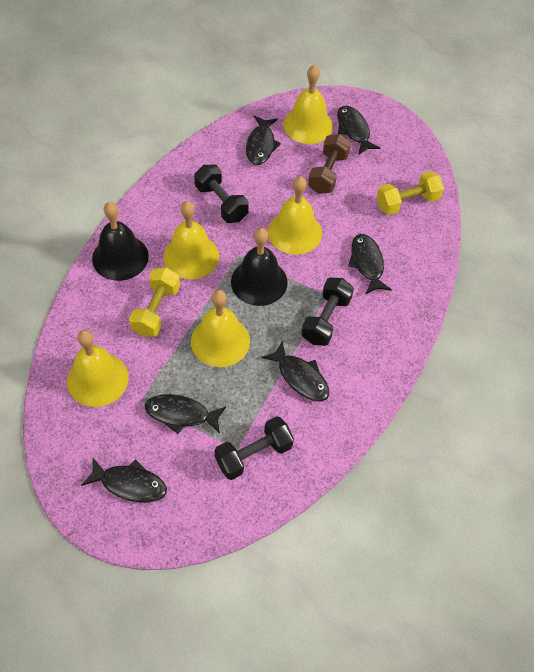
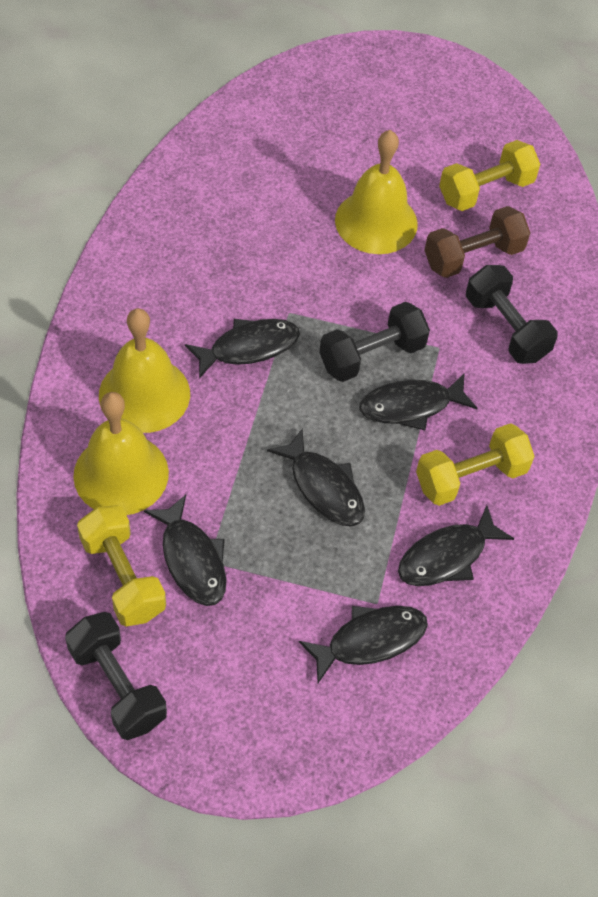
black bell: 2 -> 0
yellow bell: 5 -> 3
yellow dumbbell: 2 -> 3

